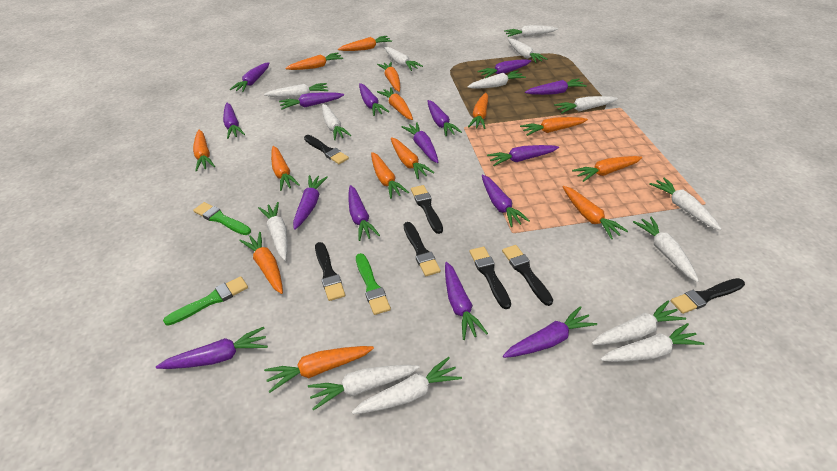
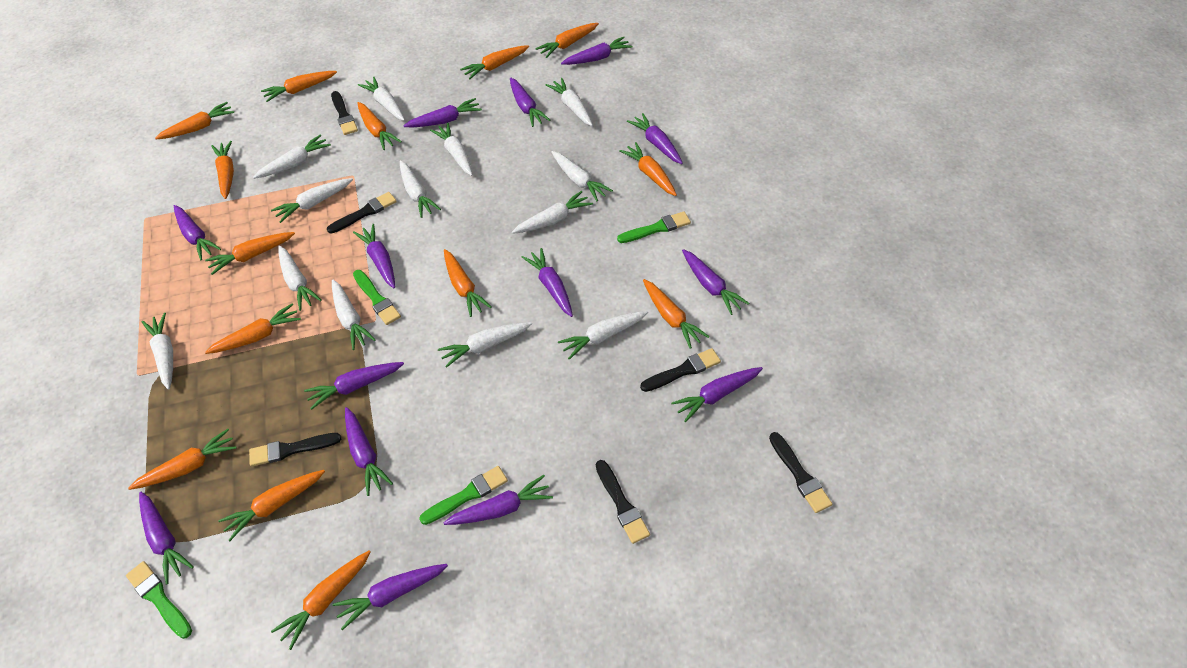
black brush: 7 -> 6
green brush: 3 -> 4
purple carrot: 15 -> 14
white carrot: 14 -> 13

